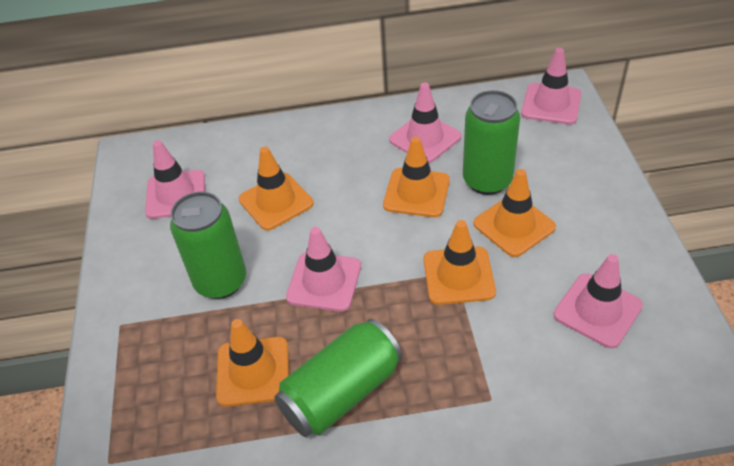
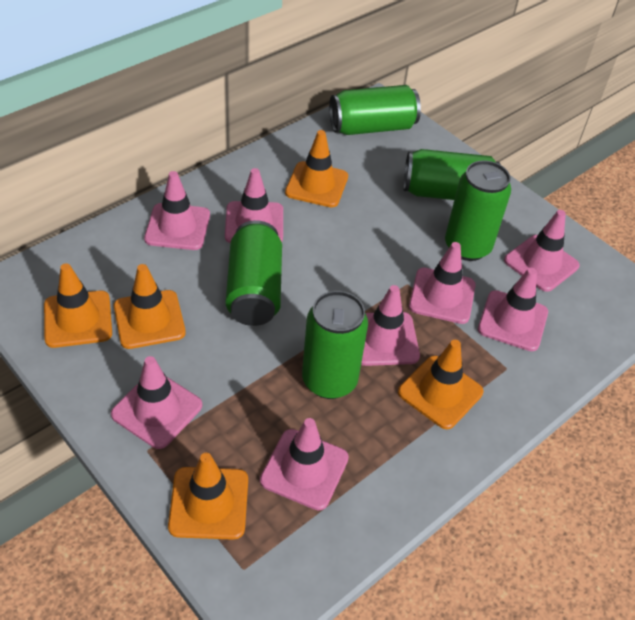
green can: 3 -> 5
pink traffic cone: 5 -> 8

